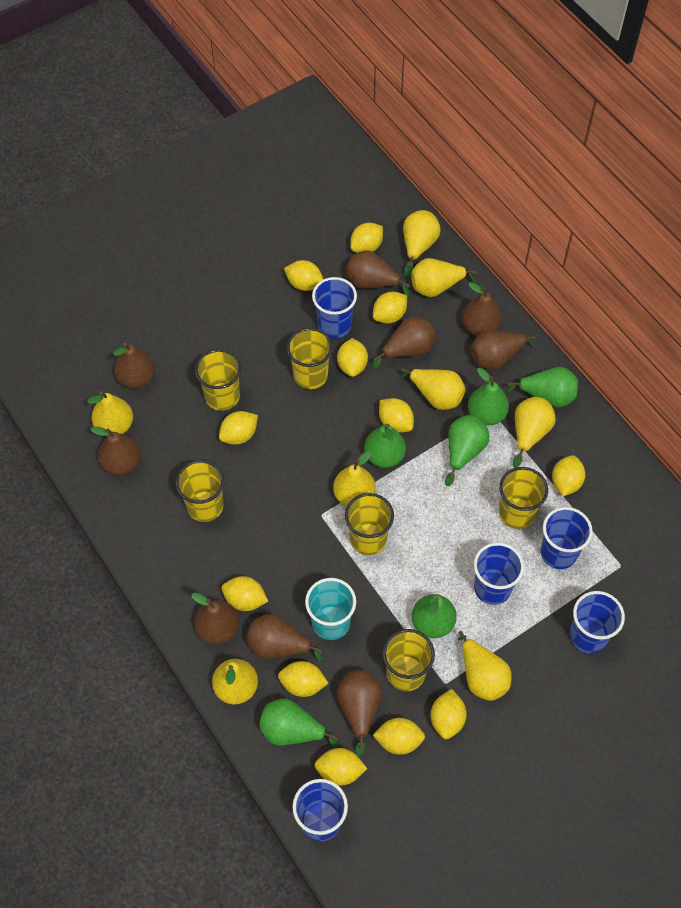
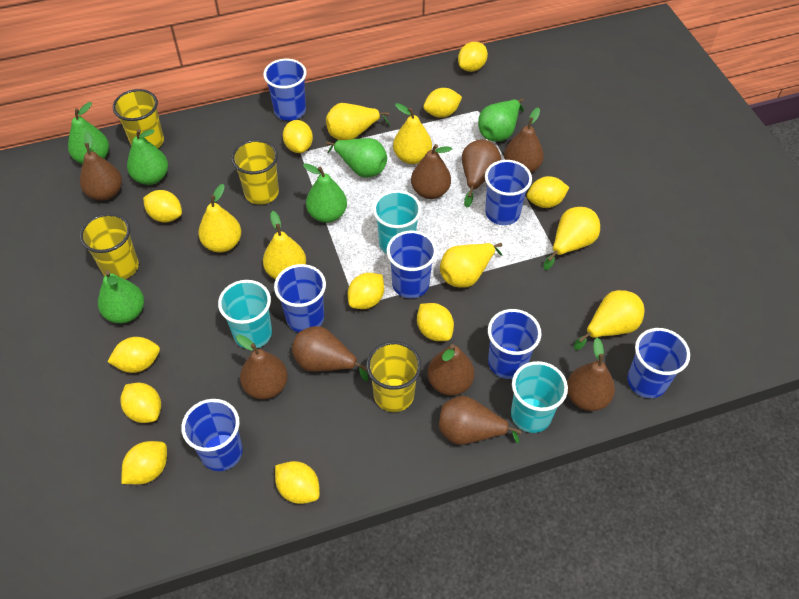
blue cup: 5 -> 7
turquoise cup: 1 -> 3
yellow cup: 6 -> 4
yellow lemon: 12 -> 11
yellow pear: 8 -> 7

